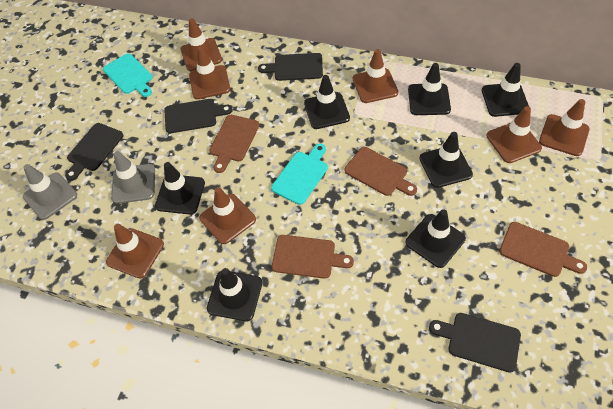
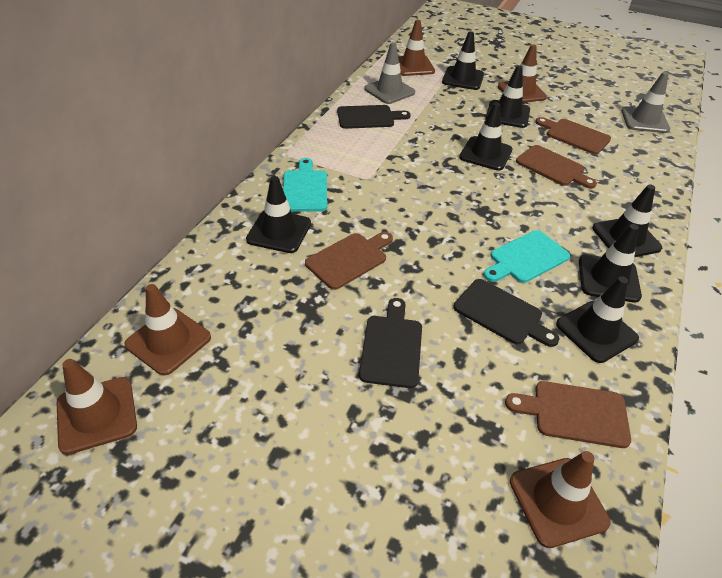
black cutting board: 4 -> 3
brown traffic cone: 7 -> 5

